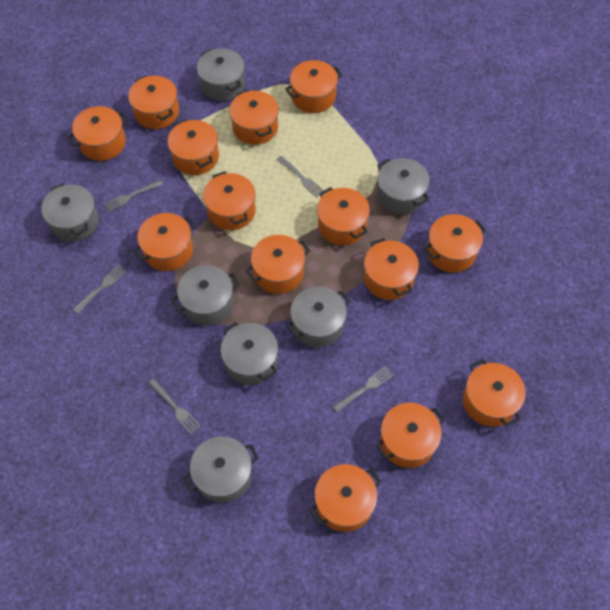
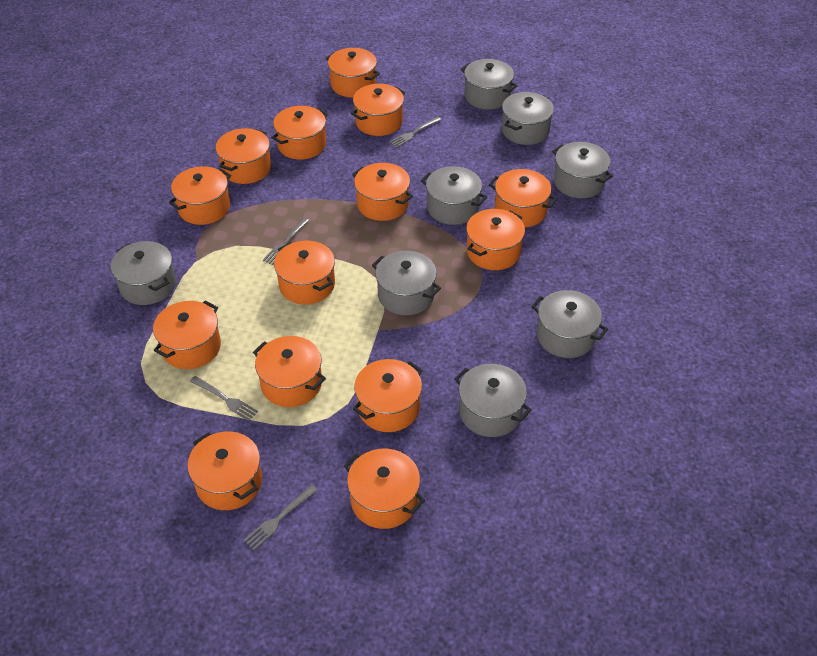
grey fork: 5 -> 4
grey pot: 7 -> 8

